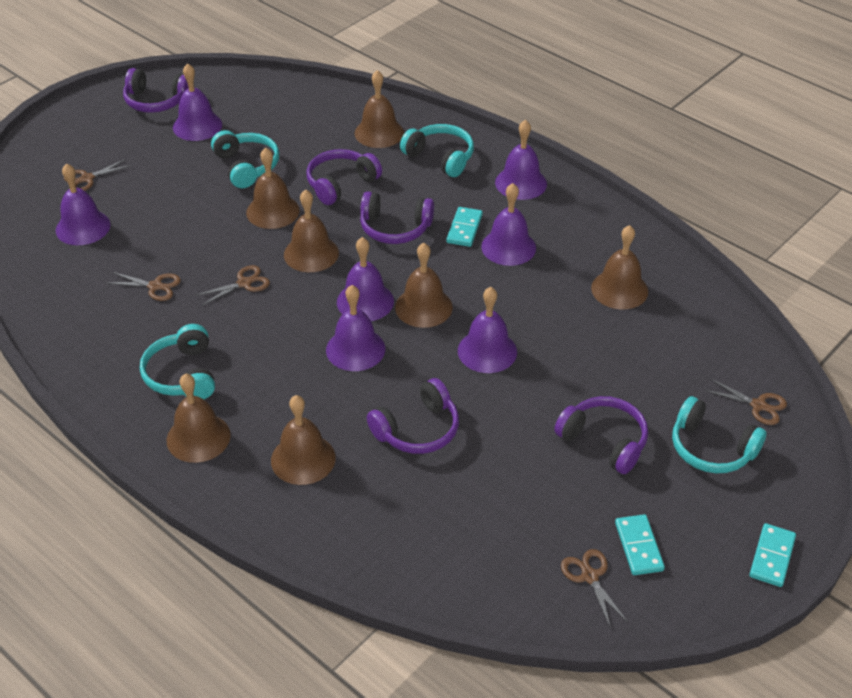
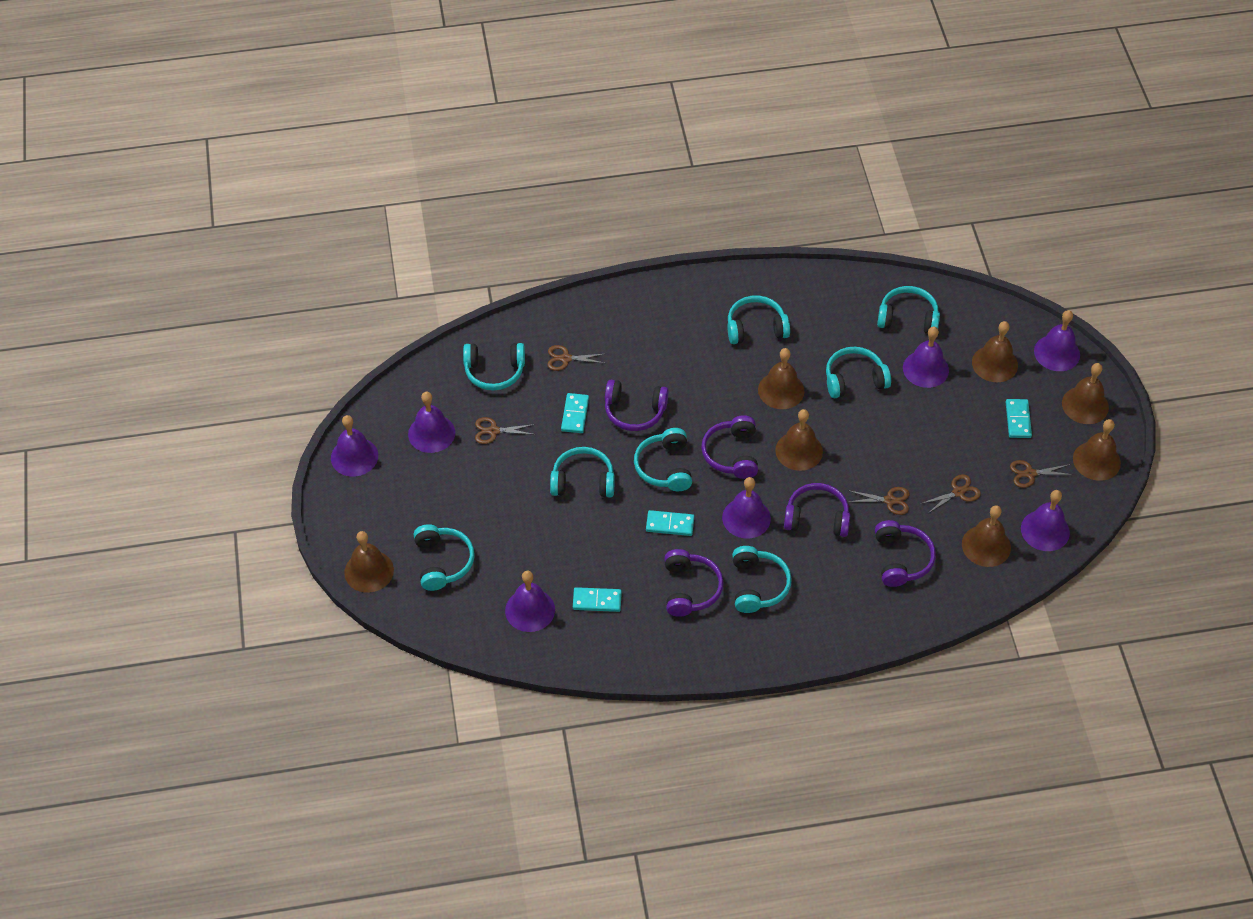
turquoise domino: 3 -> 4
turquoise headphones: 4 -> 8

